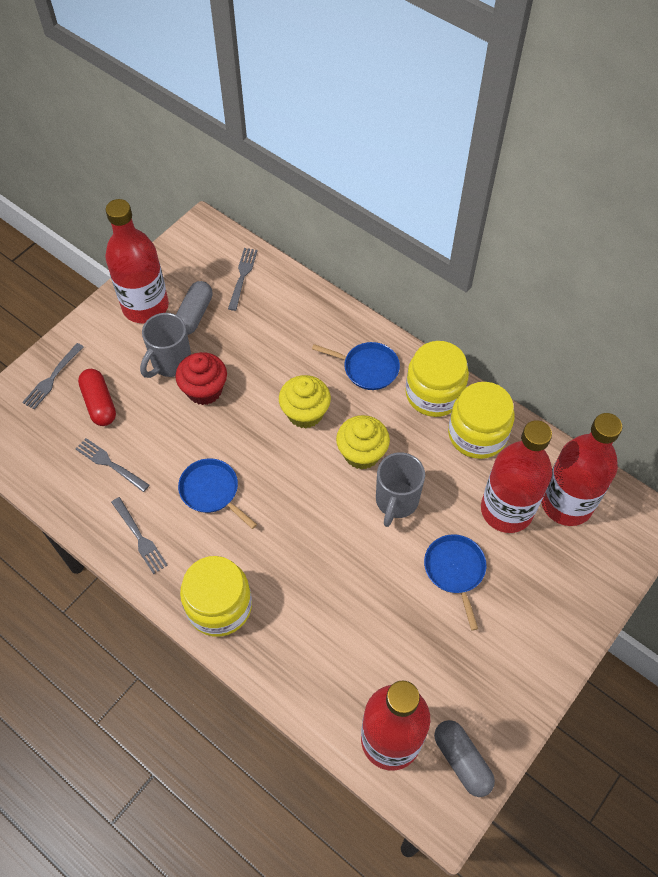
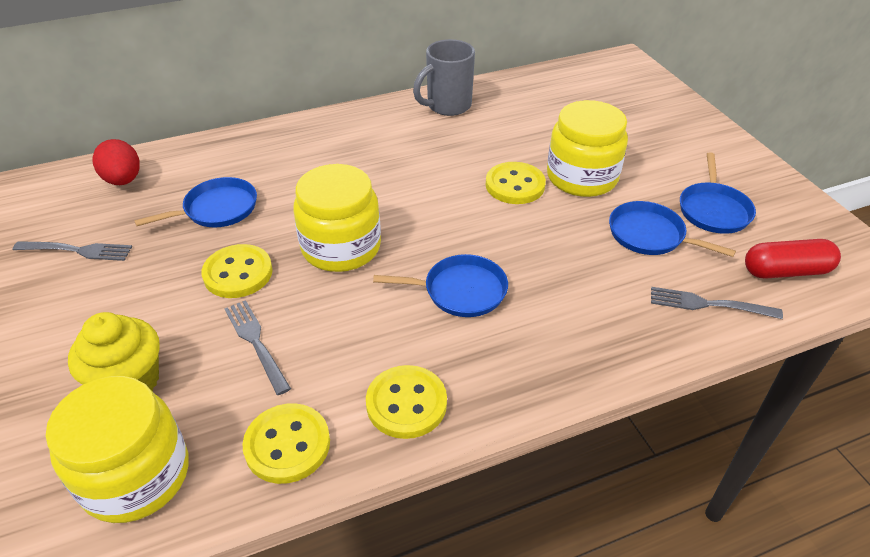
blue pan: 3 -> 4
grey capsule: 2 -> 0
grey fork: 4 -> 3
grey mug: 2 -> 1
red bottle: 4 -> 0
red cupcake: 1 -> 0
red egg: 0 -> 1
yellow button: 0 -> 4
yellow cupcake: 2 -> 1

